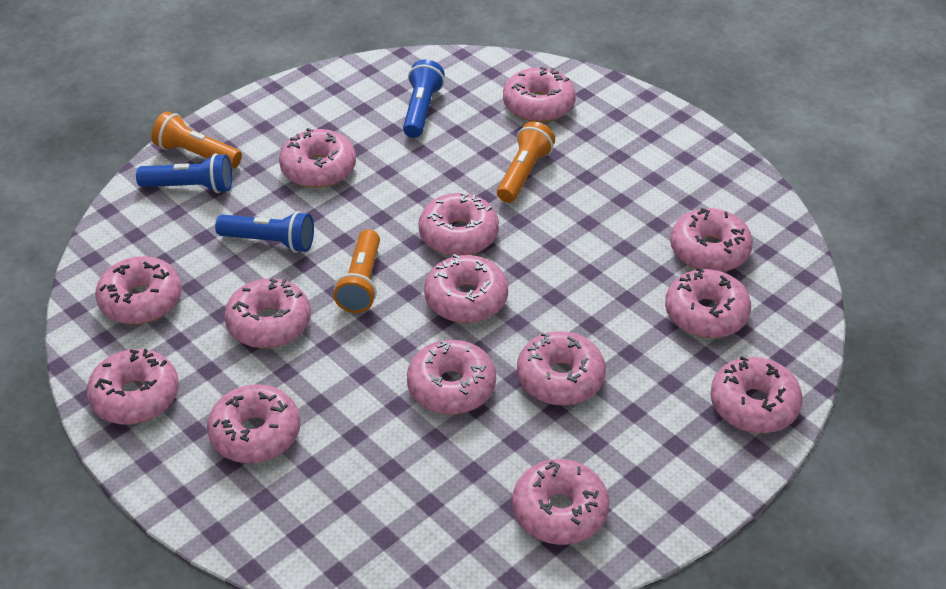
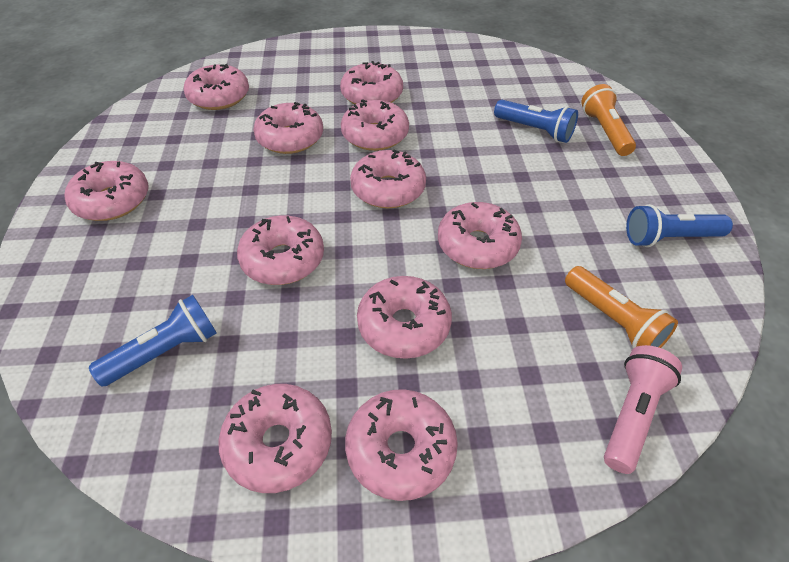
orange flashlight: 3 -> 2
pink donut: 14 -> 11
pink flashlight: 0 -> 1

